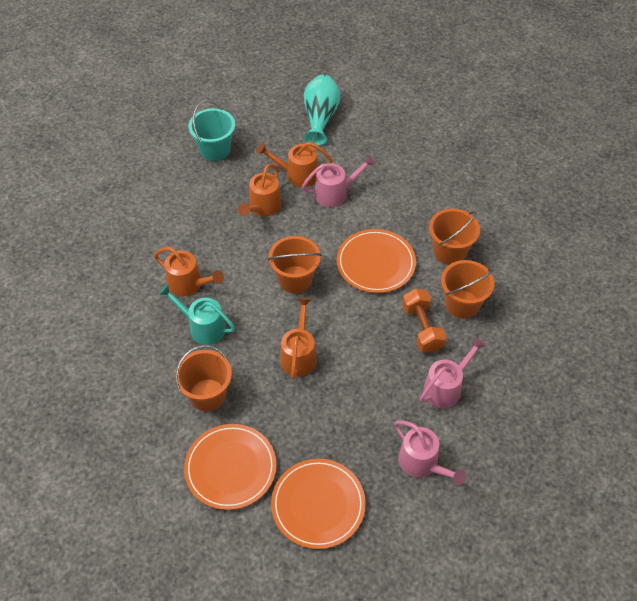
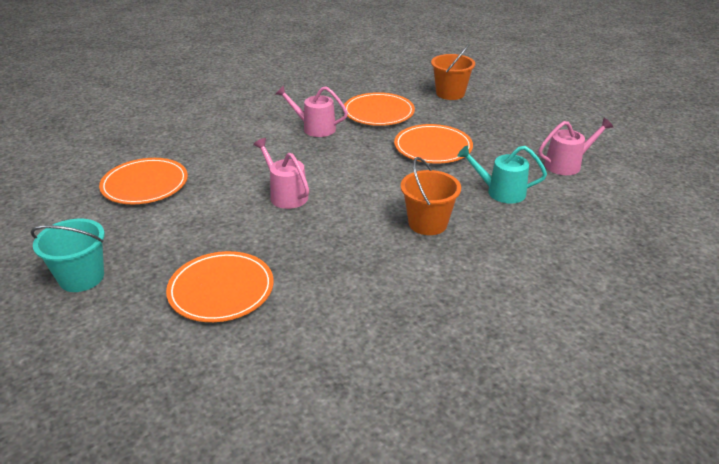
orange bucket: 4 -> 2
orange dumbbell: 1 -> 0
orange plate: 3 -> 4
orange watering can: 4 -> 0
turquoise vase: 1 -> 0

